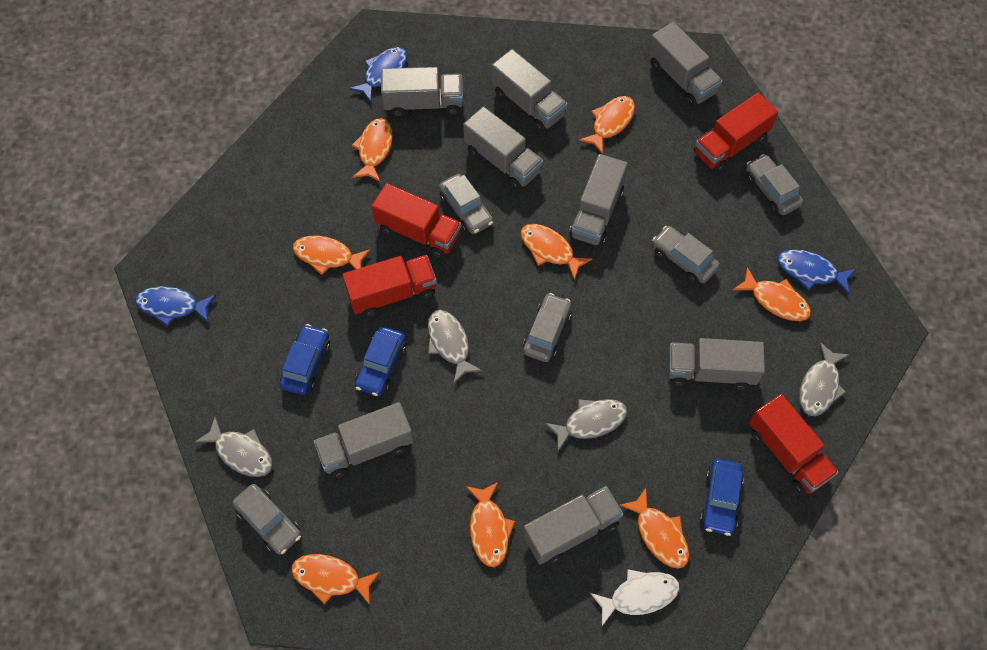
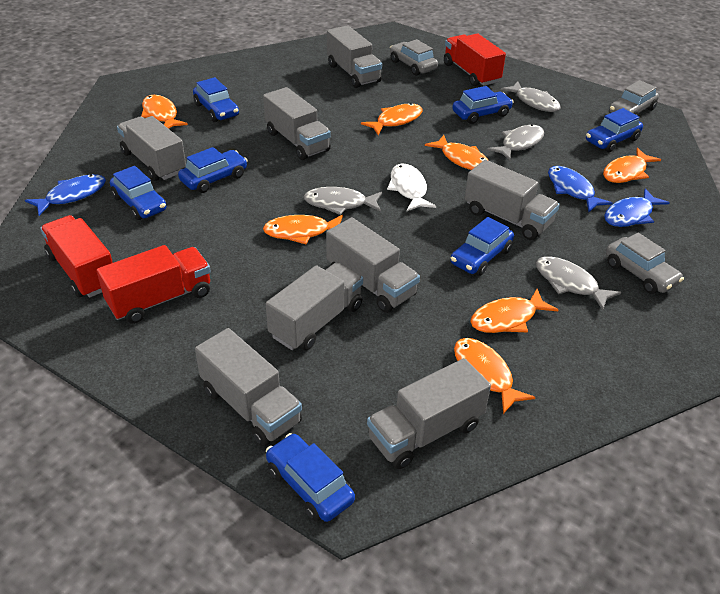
blue car: 3 -> 7
grey car: 5 -> 3
orange fish: 8 -> 7
red truck: 4 -> 3

